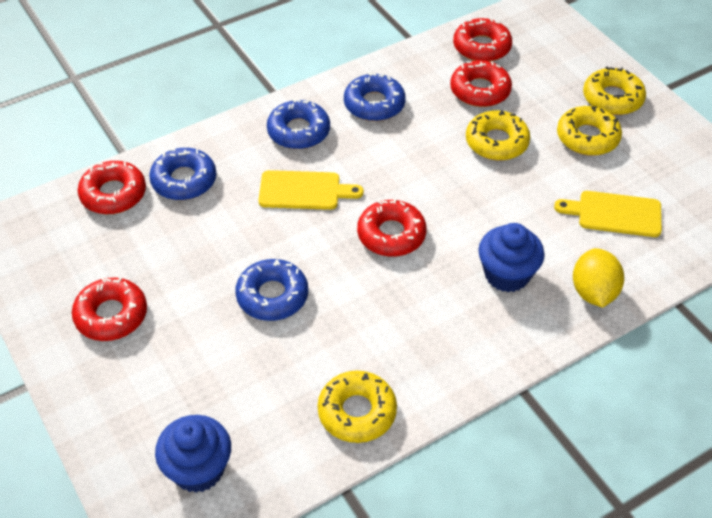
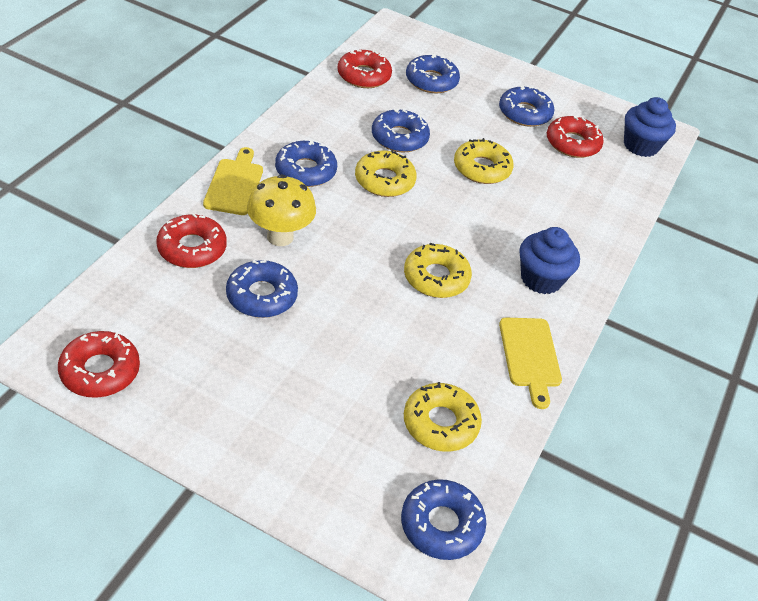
blue donut: 4 -> 6
red donut: 5 -> 4
yellow lemon: 1 -> 0
yellow mushroom: 0 -> 1

